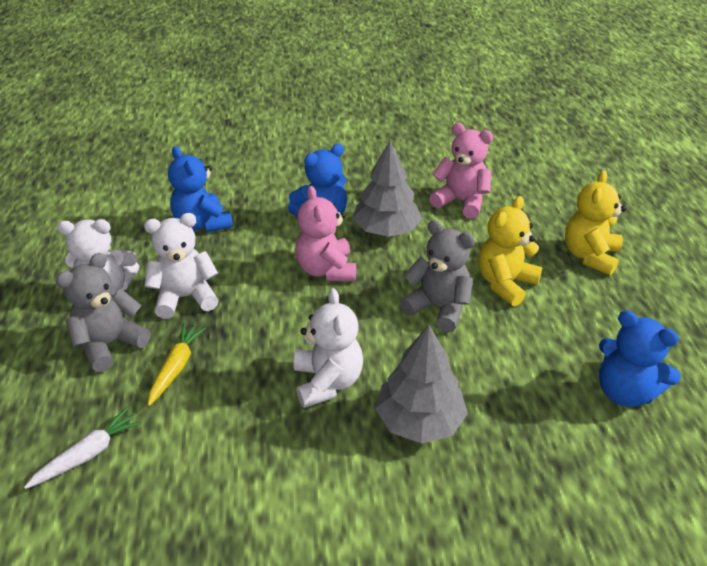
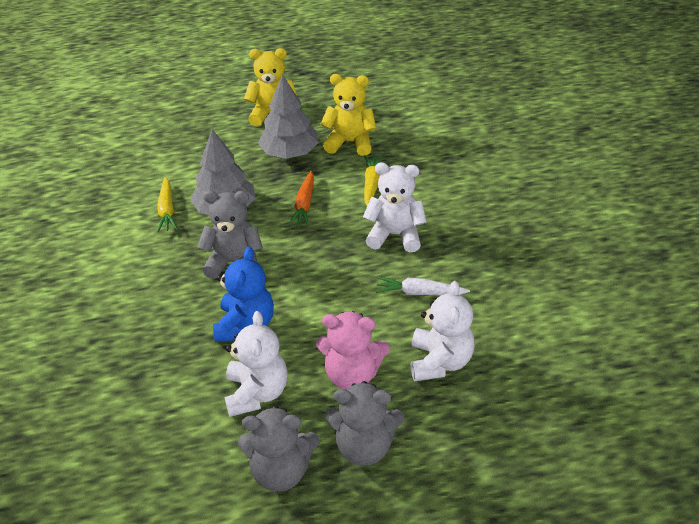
blue teddy bear: 3 -> 1
grey teddy bear: 2 -> 3
orange carrot: 0 -> 1
pink teddy bear: 2 -> 1
yellow carrot: 1 -> 2

